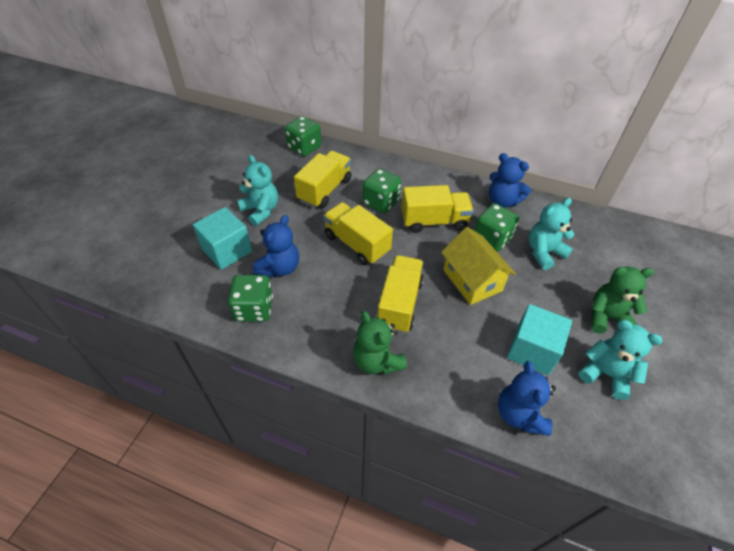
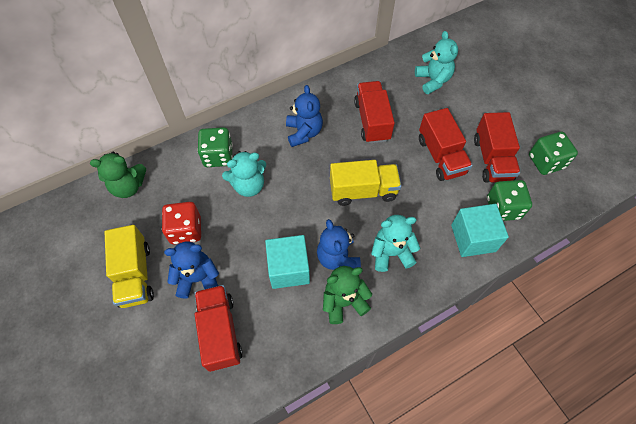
green dice: 4 -> 3
red dice: 0 -> 1
red truck: 0 -> 4
yellow house: 1 -> 0
yellow truck: 4 -> 2

